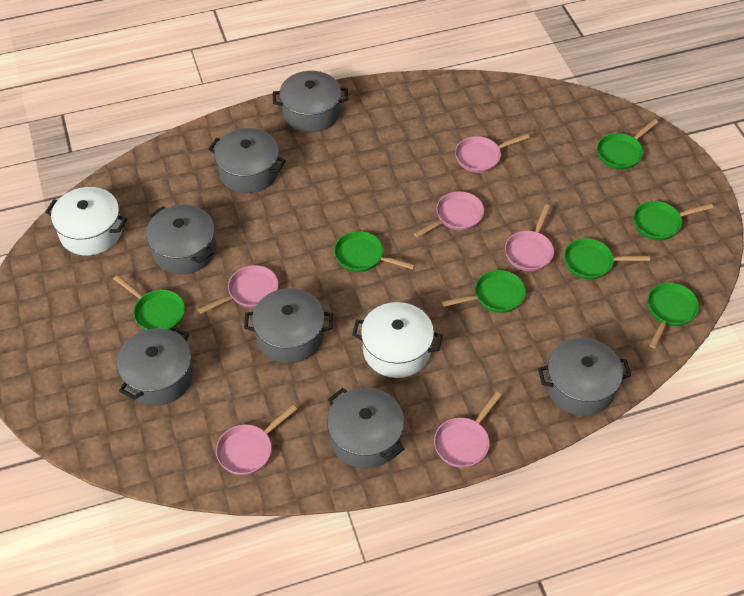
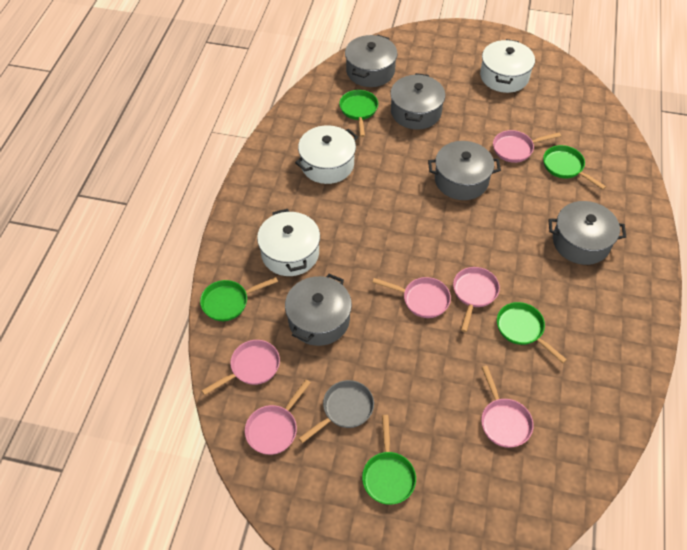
green pan: 7 -> 5
grey pan: 0 -> 1
grey pot: 7 -> 5
white pot: 2 -> 3

